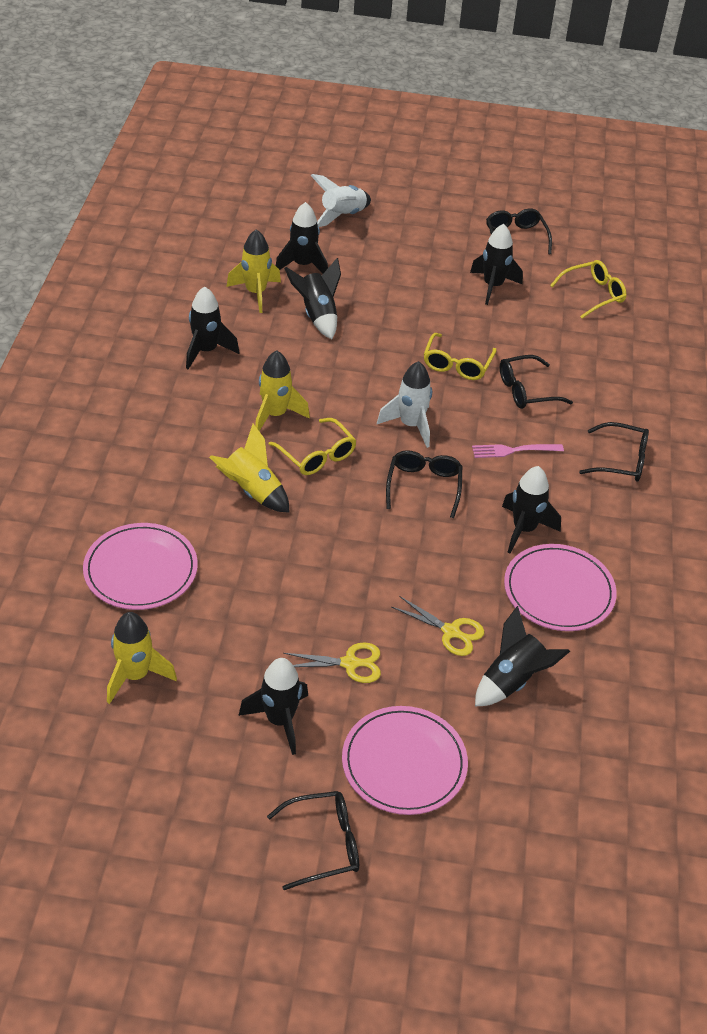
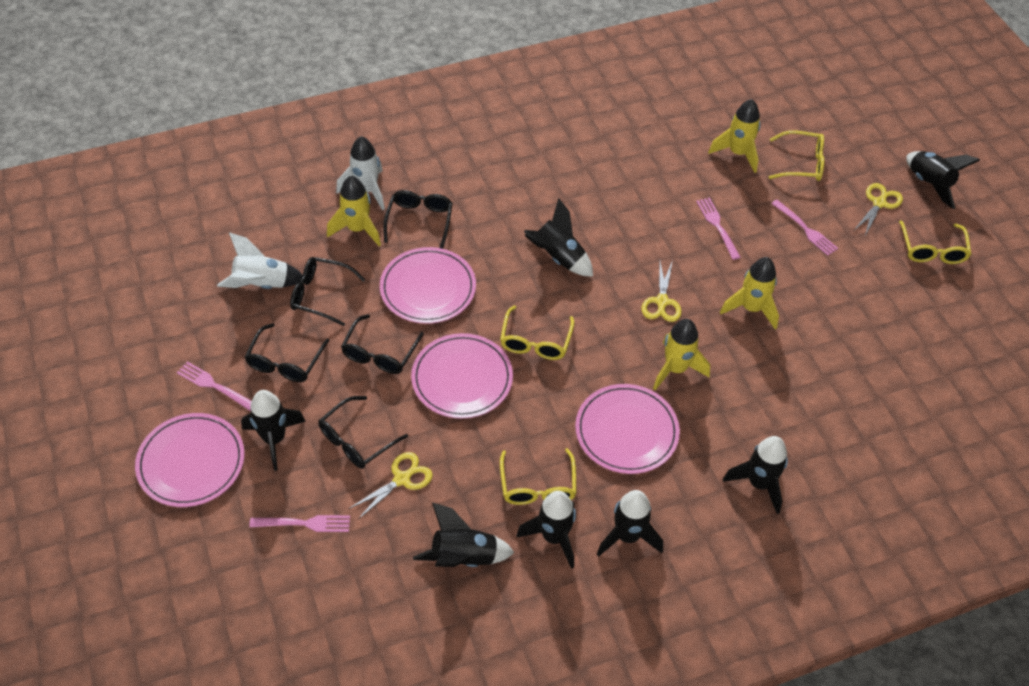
pink fork: 1 -> 4
pink plate: 3 -> 4
yellow glasses: 3 -> 4
yellow scissors: 2 -> 3

